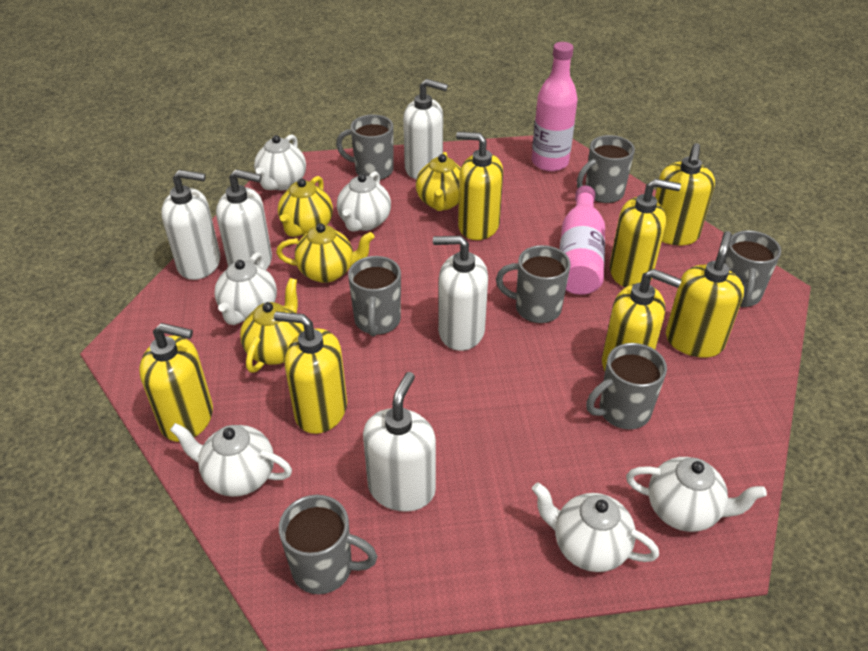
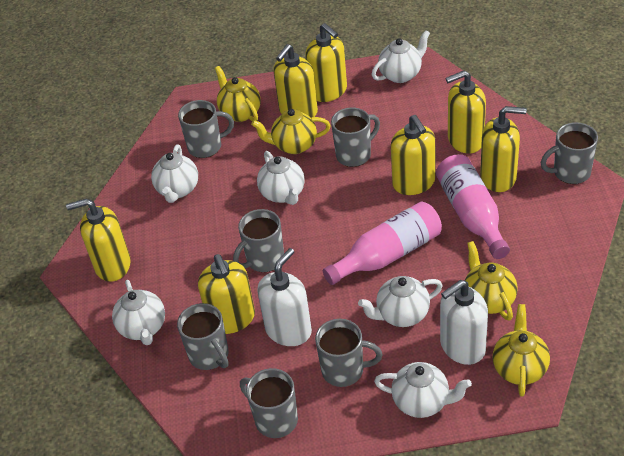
white soap dispenser: 5 -> 2

